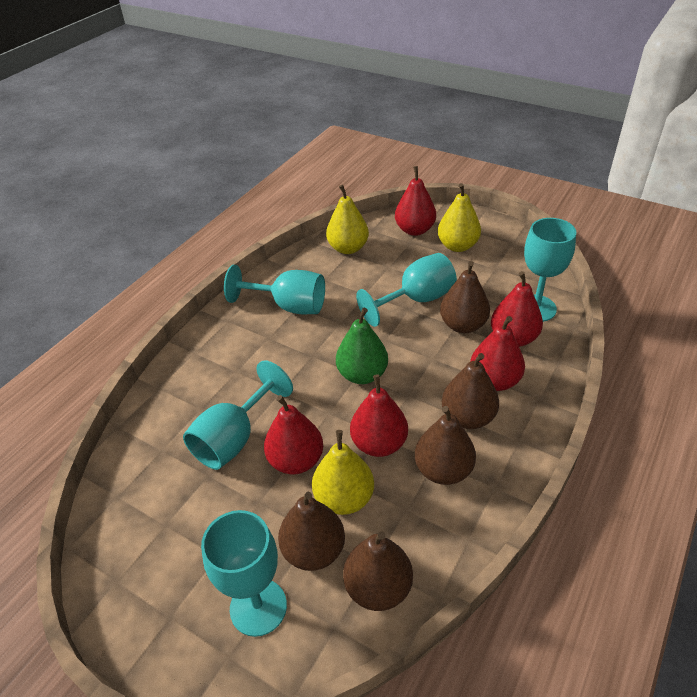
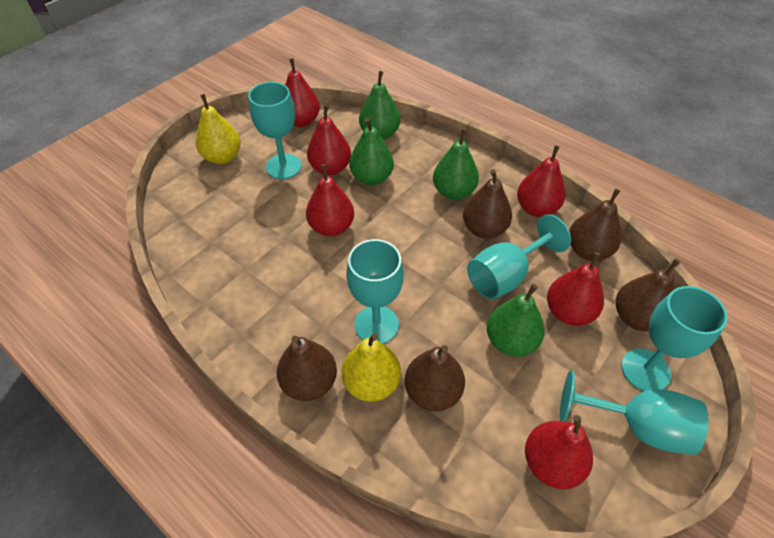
green pear: 1 -> 4
red pear: 5 -> 6
yellow pear: 3 -> 2

